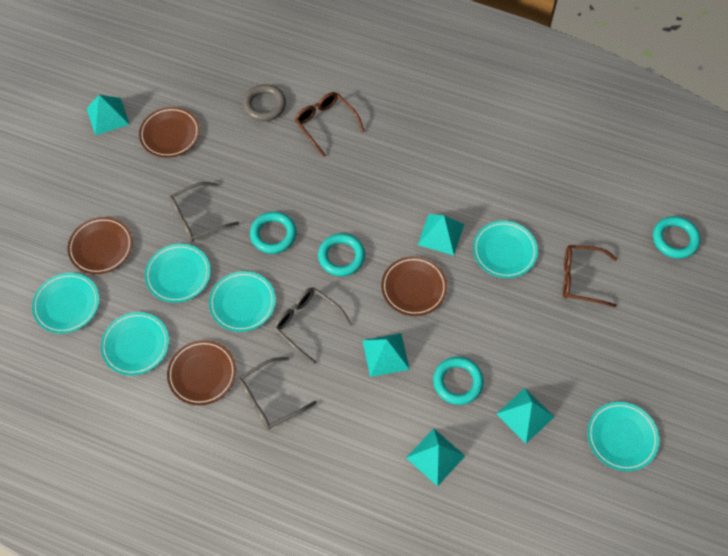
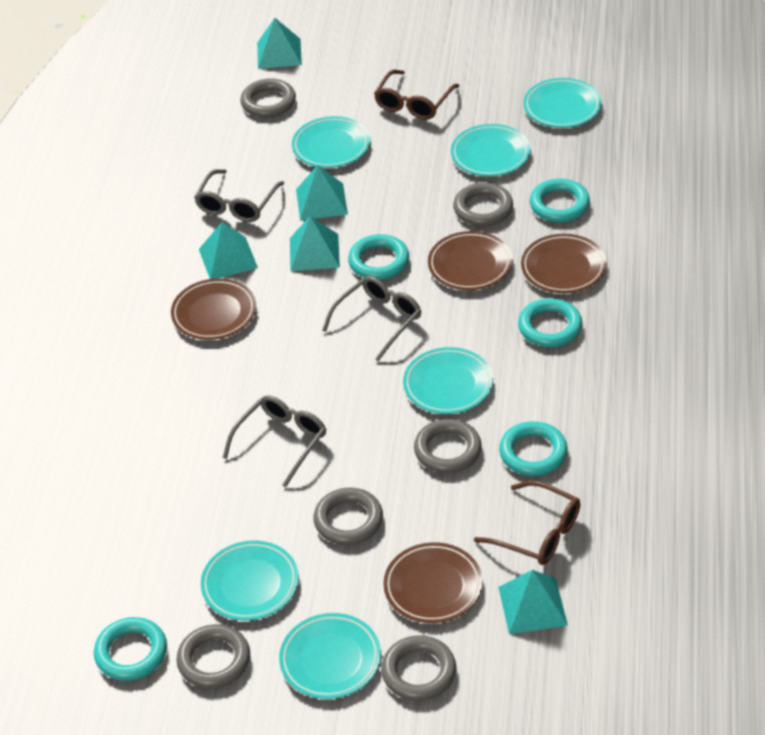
grey ring: 1 -> 6
turquoise ring: 4 -> 5

